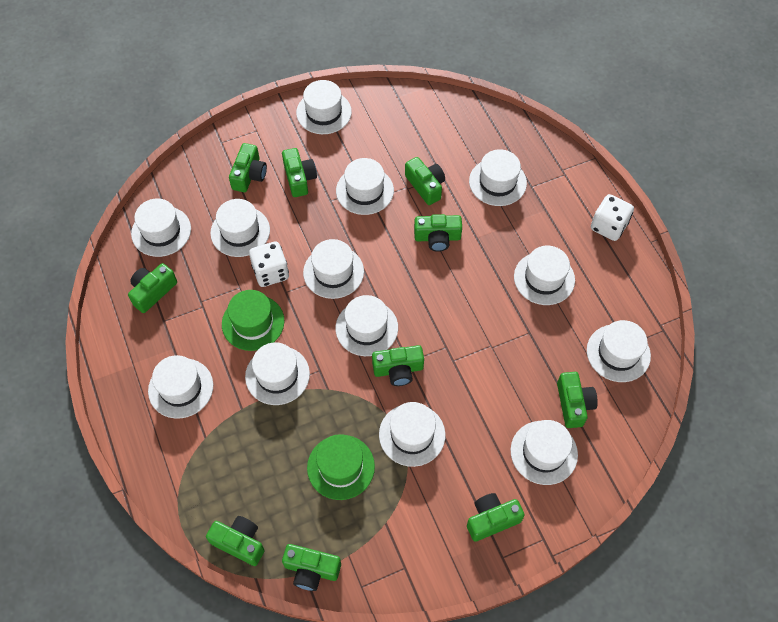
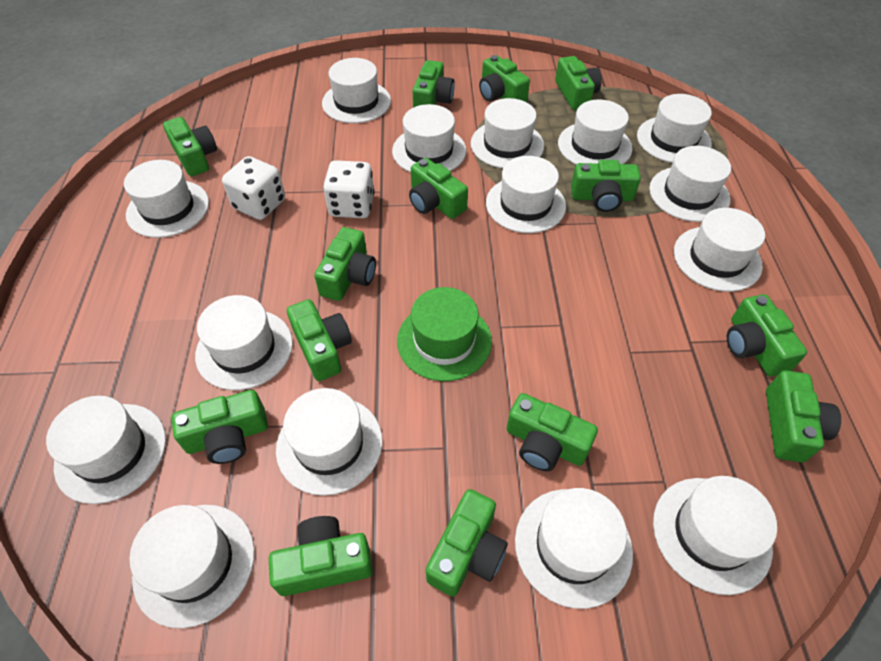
green camera: 10 -> 14
green hat: 2 -> 1
white hat: 13 -> 15

